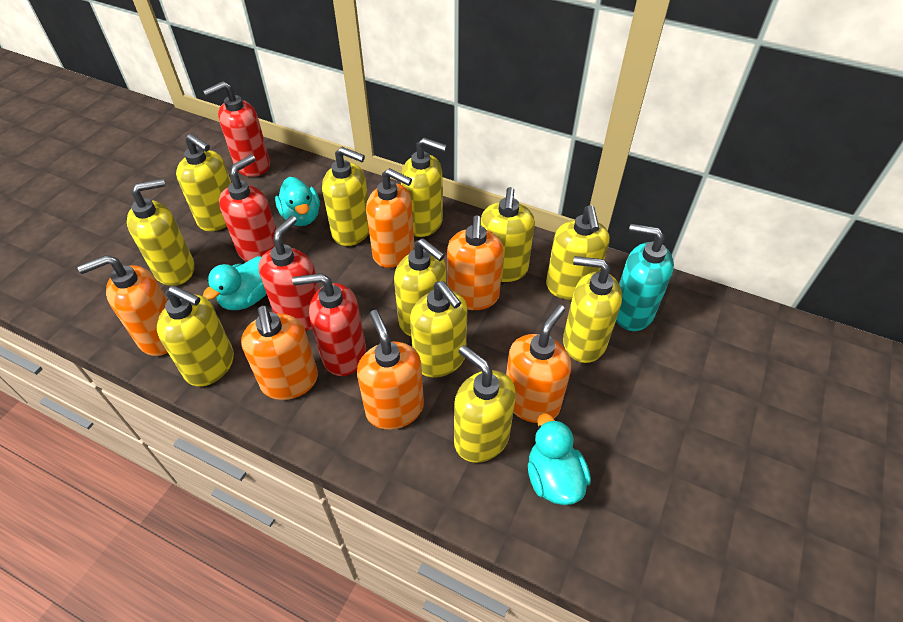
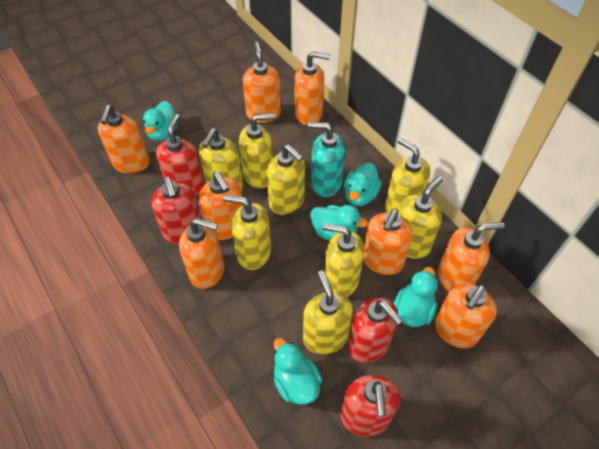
orange soap dispenser: 6 -> 8
turquoise duck: 3 -> 5
yellow soap dispenser: 11 -> 8

